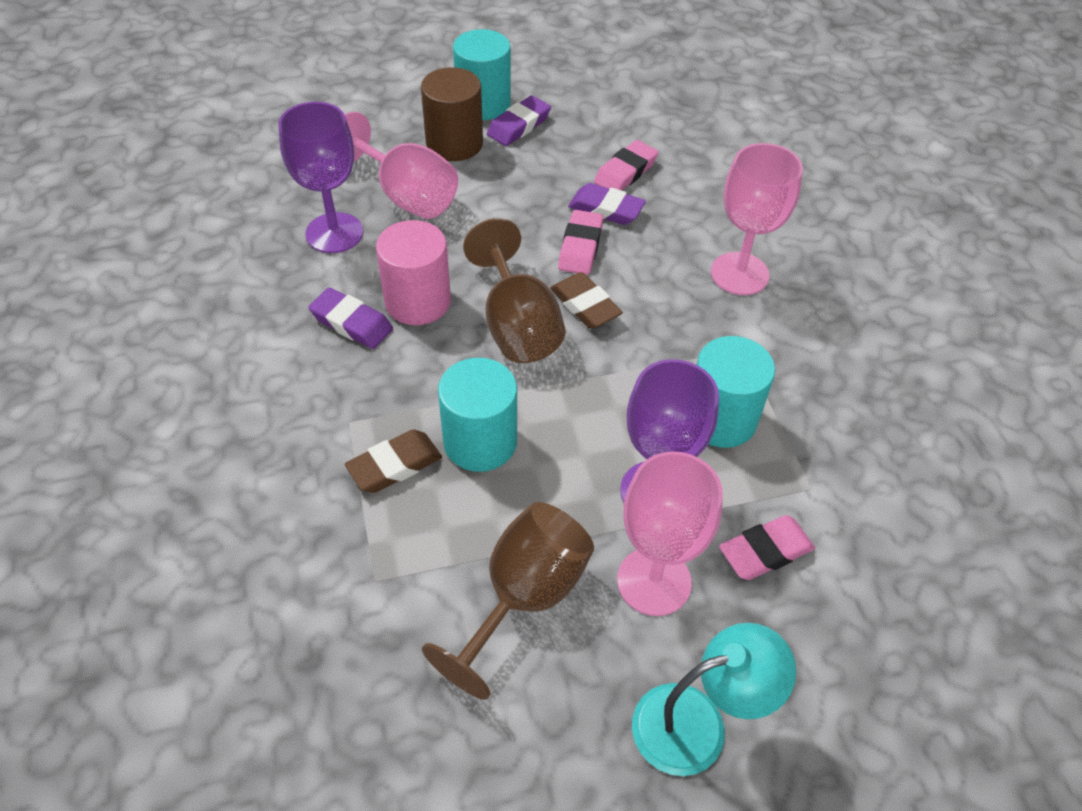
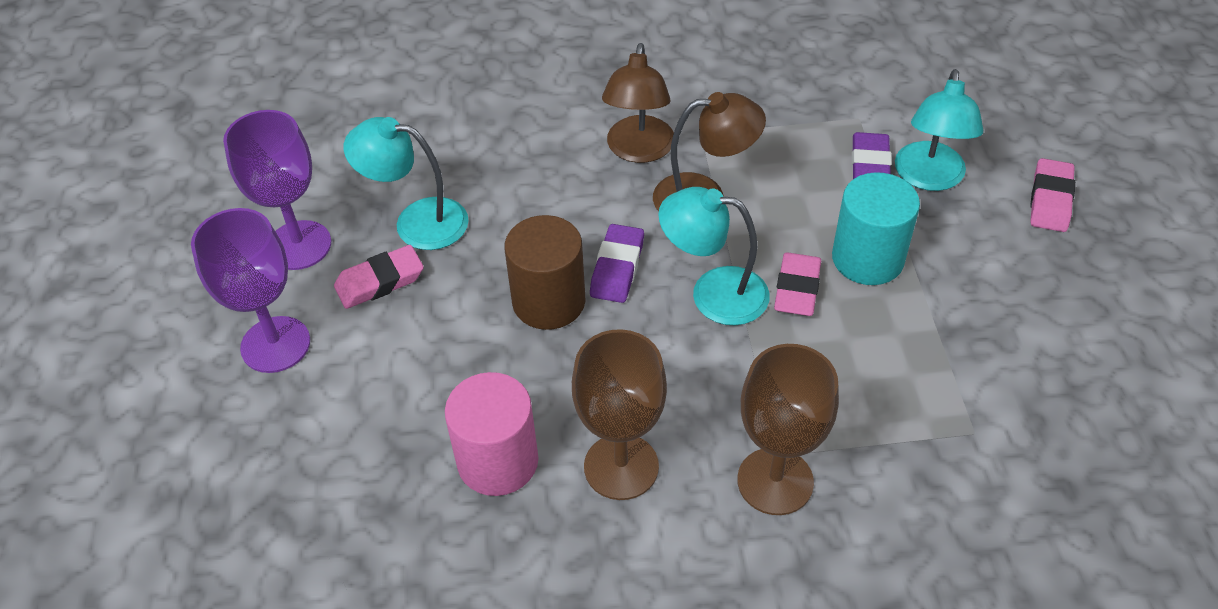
brown eraser: 2 -> 0
brown lamp: 0 -> 2
pink goblet: 3 -> 0
purple eraser: 3 -> 2
turquoise cylinder: 3 -> 1
turquoise lamp: 1 -> 3

